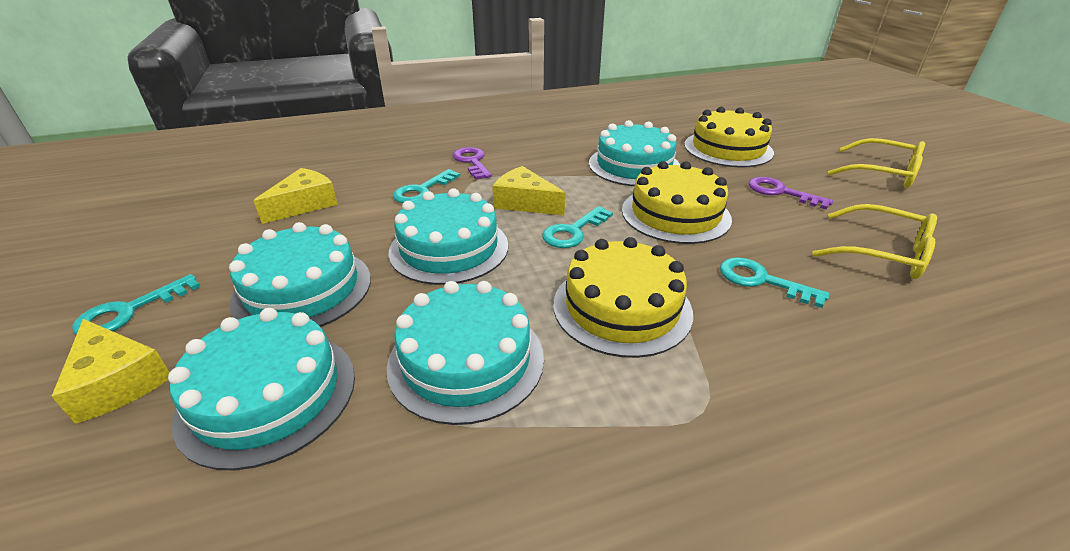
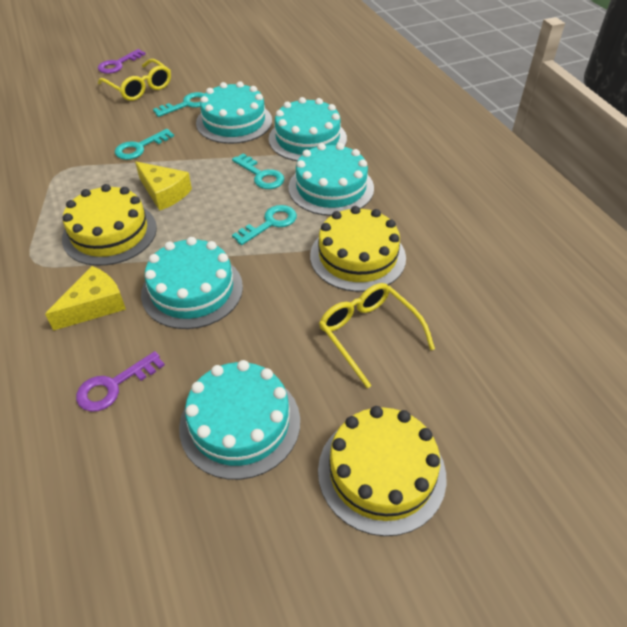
yellow cheese: 3 -> 2

